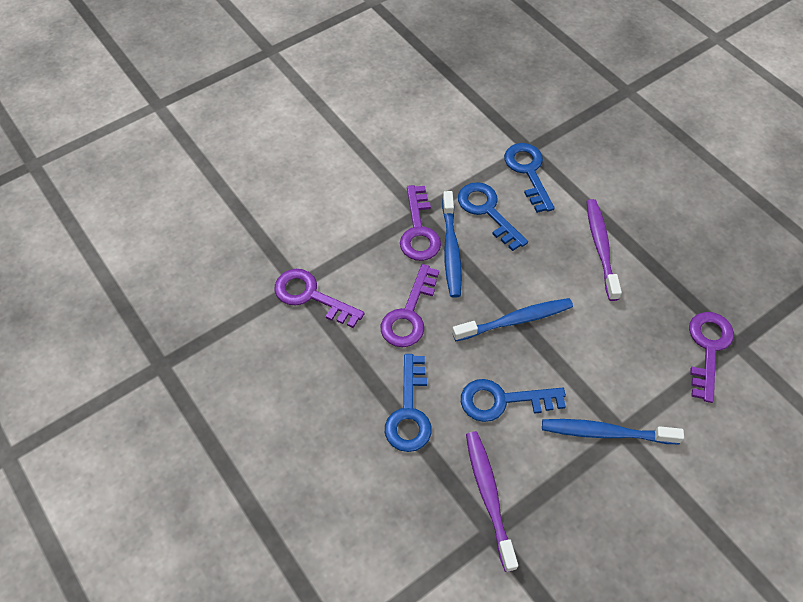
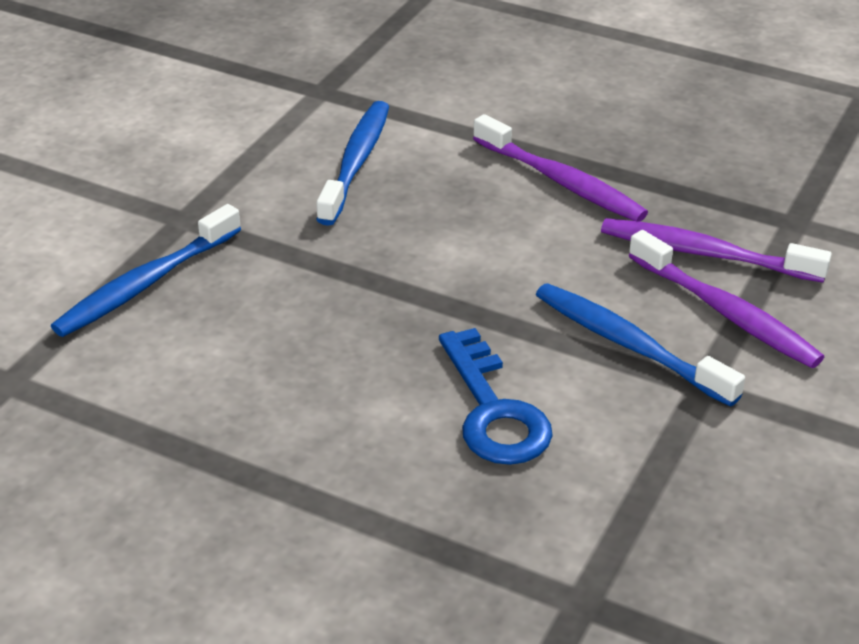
blue key: 4 -> 1
purple key: 4 -> 0
purple toothbrush: 2 -> 3

